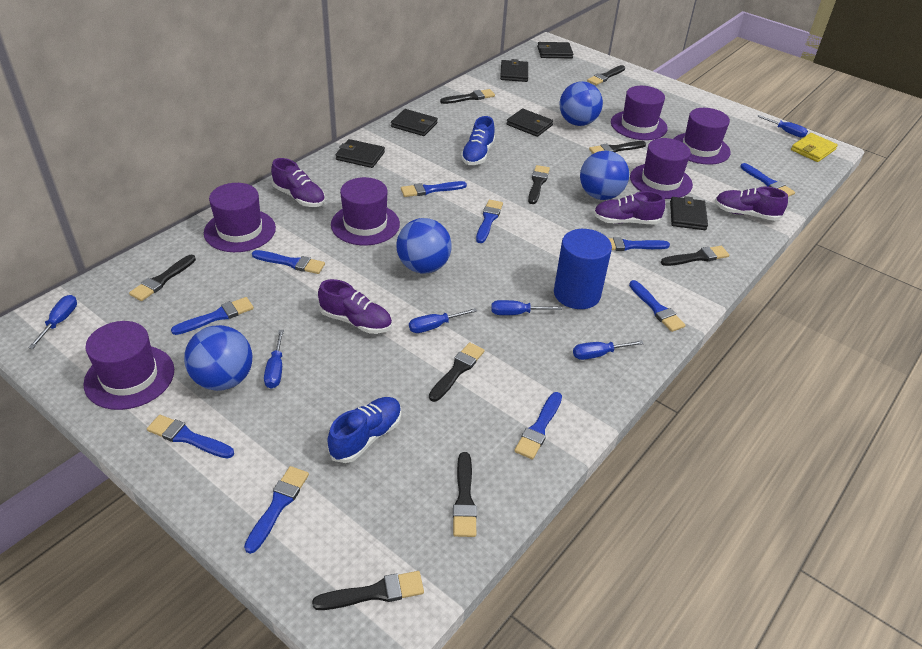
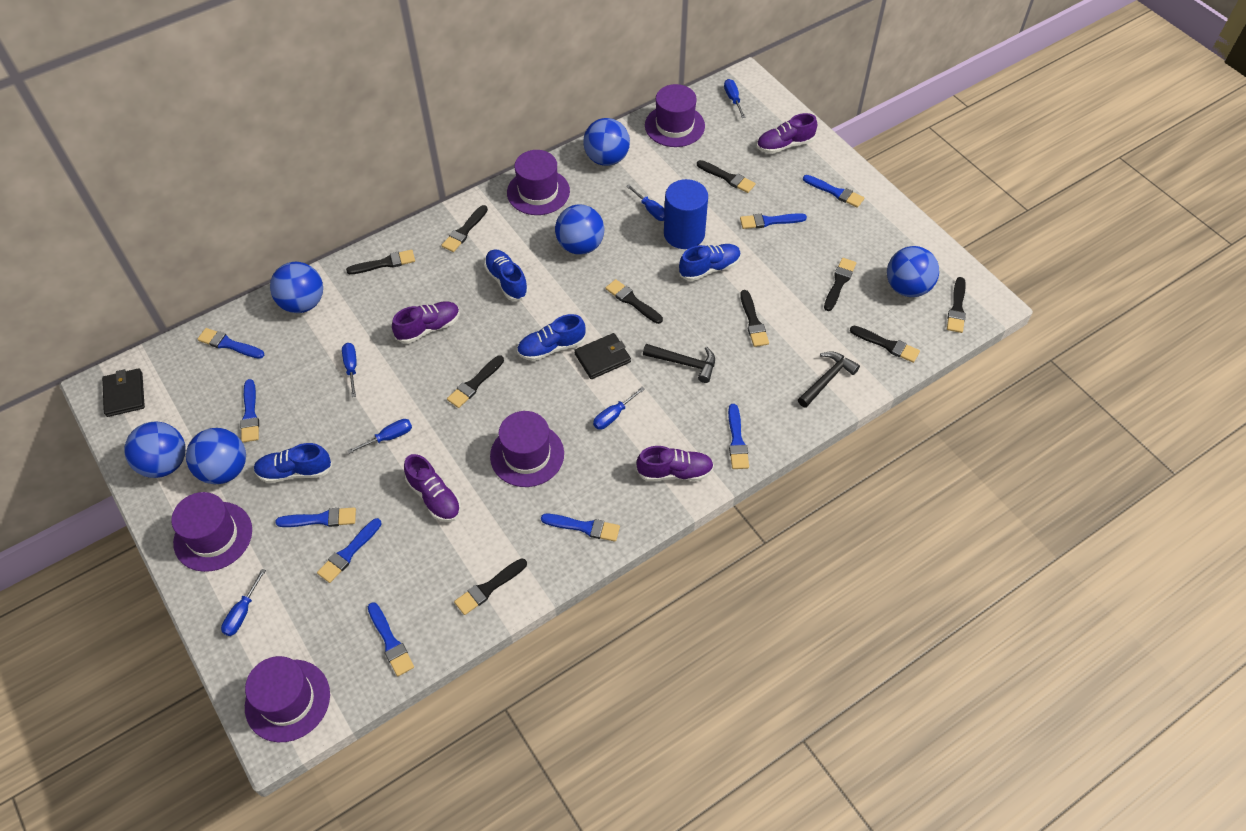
black brush: 9 -> 10
black hammer: 0 -> 2
black wallet: 6 -> 2
blue ball: 4 -> 6
blue brush: 10 -> 9
blue shoe: 2 -> 4
purple hat: 6 -> 5
yellow wallet: 1 -> 0

